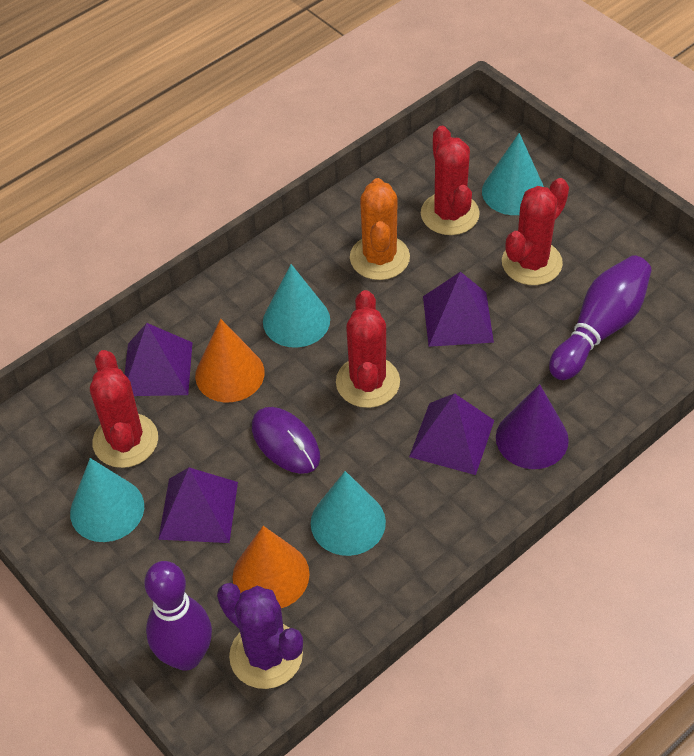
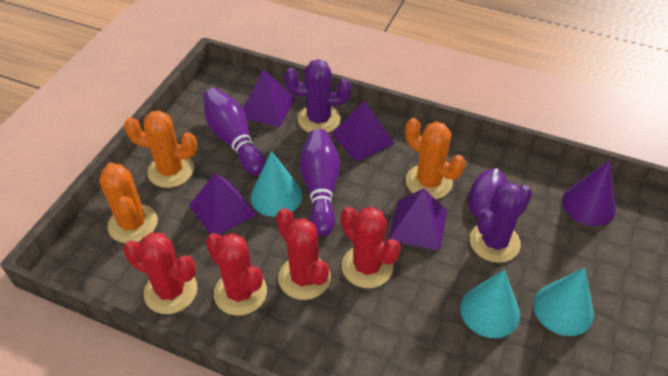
orange cactus: 1 -> 3
orange cone: 2 -> 0
purple cactus: 1 -> 2
turquoise cone: 4 -> 3

